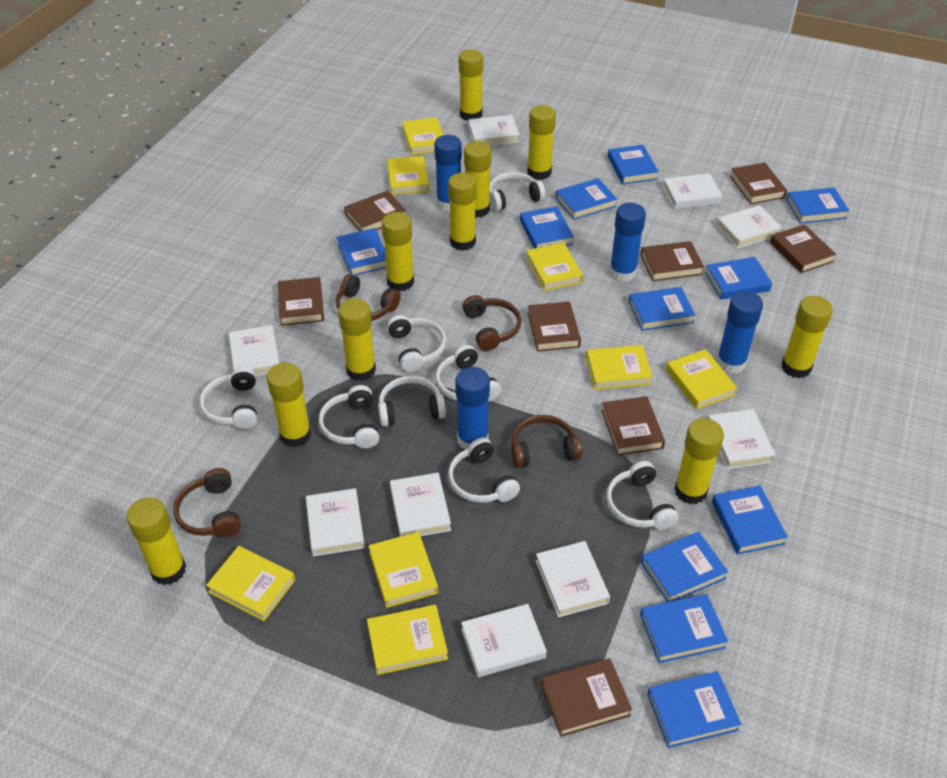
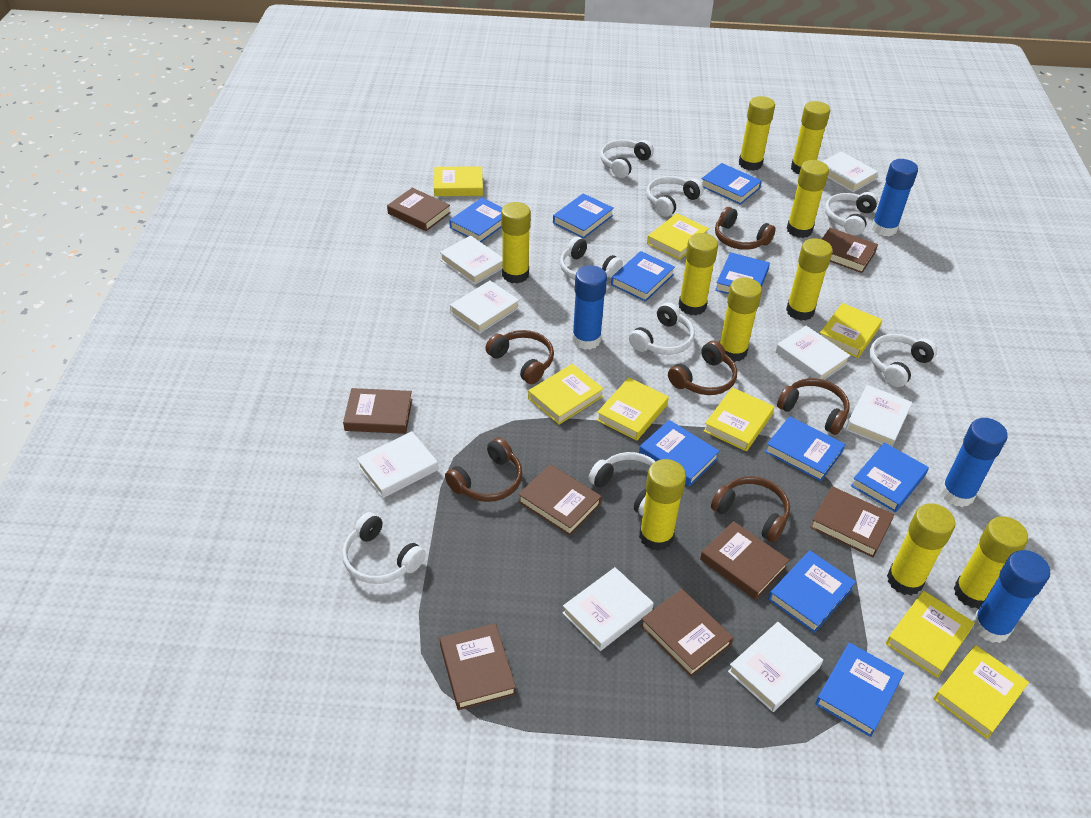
blue book: 11 -> 10
brown headphones: 4 -> 6
white book: 9 -> 8

